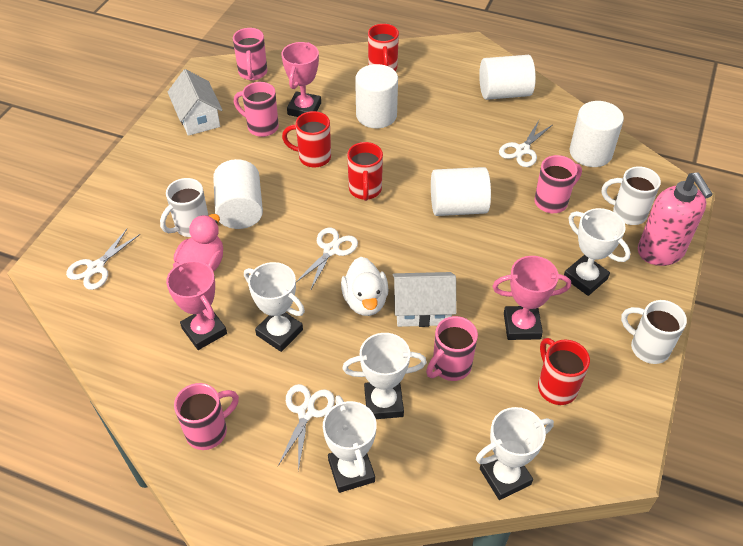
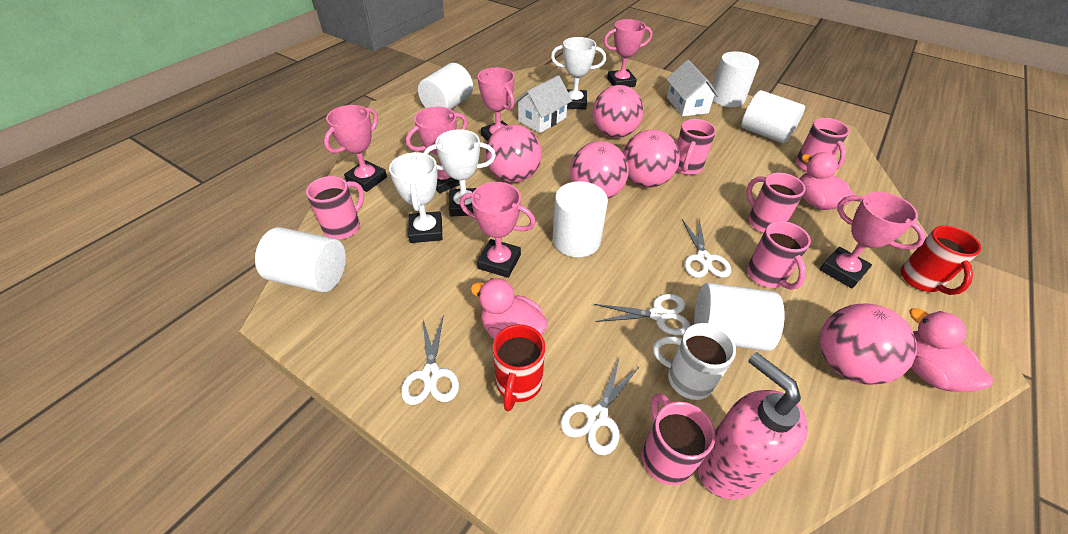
pink ball: 0 -> 5
pink duck: 1 -> 3
pink mug: 5 -> 6
pink trophy: 3 -> 6
red mug: 4 -> 2
white cylinder: 5 -> 6
white duck: 1 -> 0
white mug: 3 -> 1
white trophy: 5 -> 3

